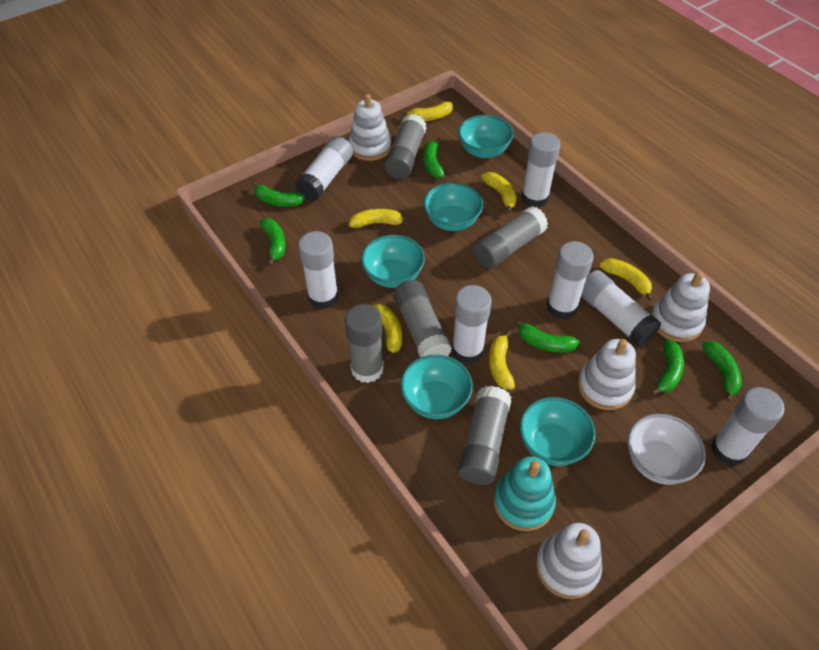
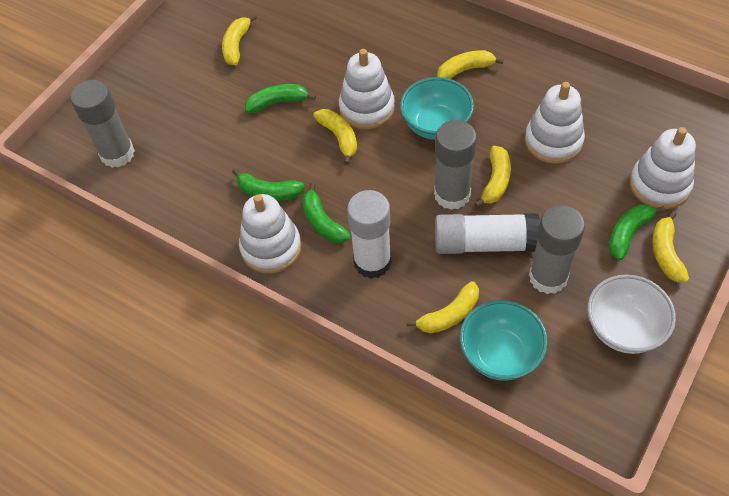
green banana: 6 -> 4
grey glue stick: 5 -> 3
turquoise bowl: 5 -> 2
turquoise stacking toy: 1 -> 0
white glue stick: 7 -> 2

